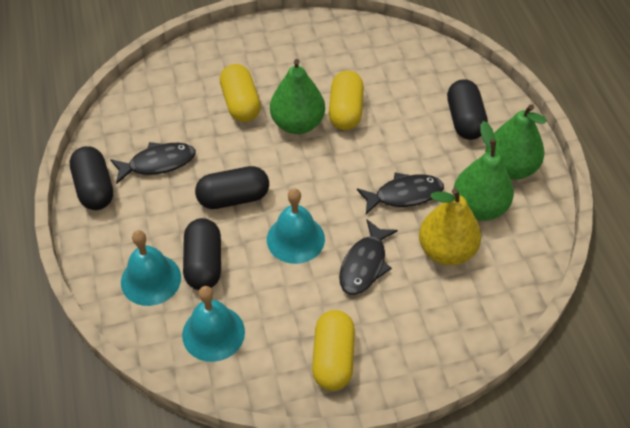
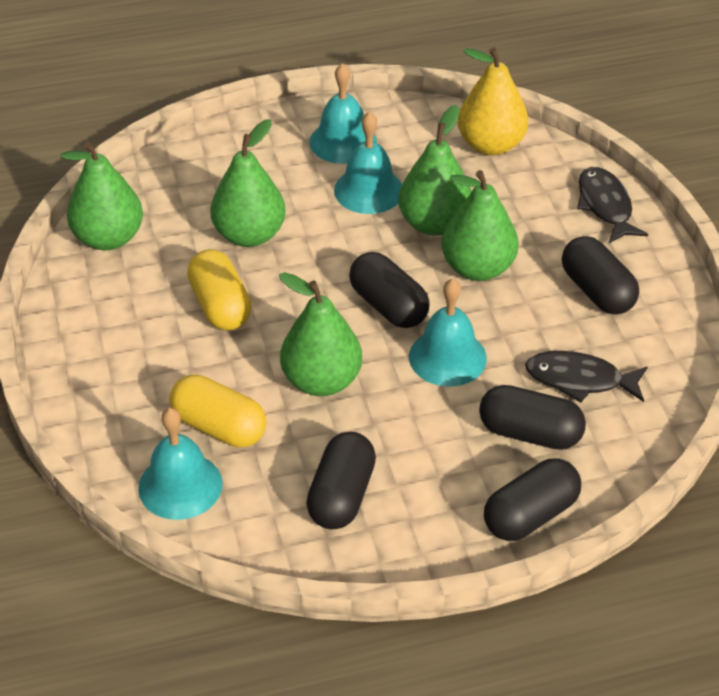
black capsule: 4 -> 5
black fish: 3 -> 2
green pear: 3 -> 5
turquoise bell: 3 -> 4
yellow capsule: 3 -> 2

